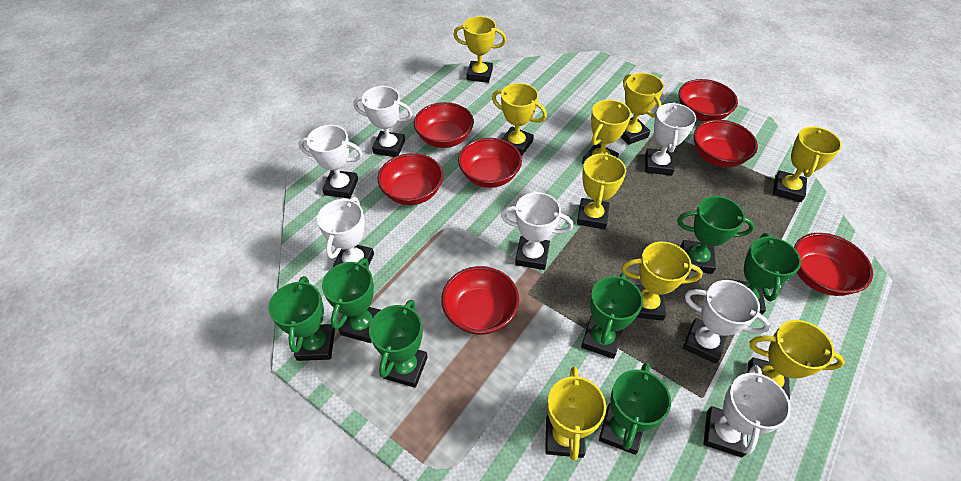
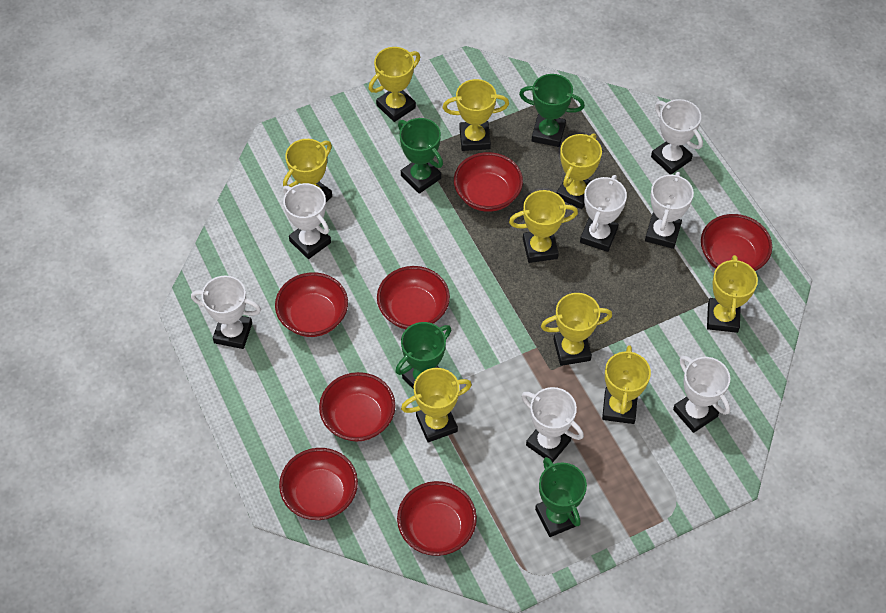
green trophy: 7 -> 4

